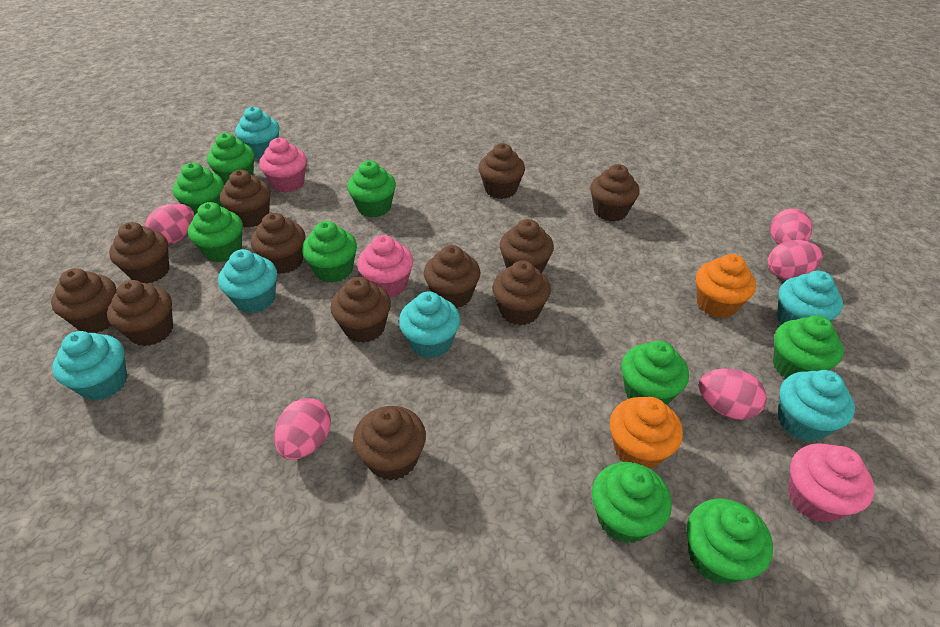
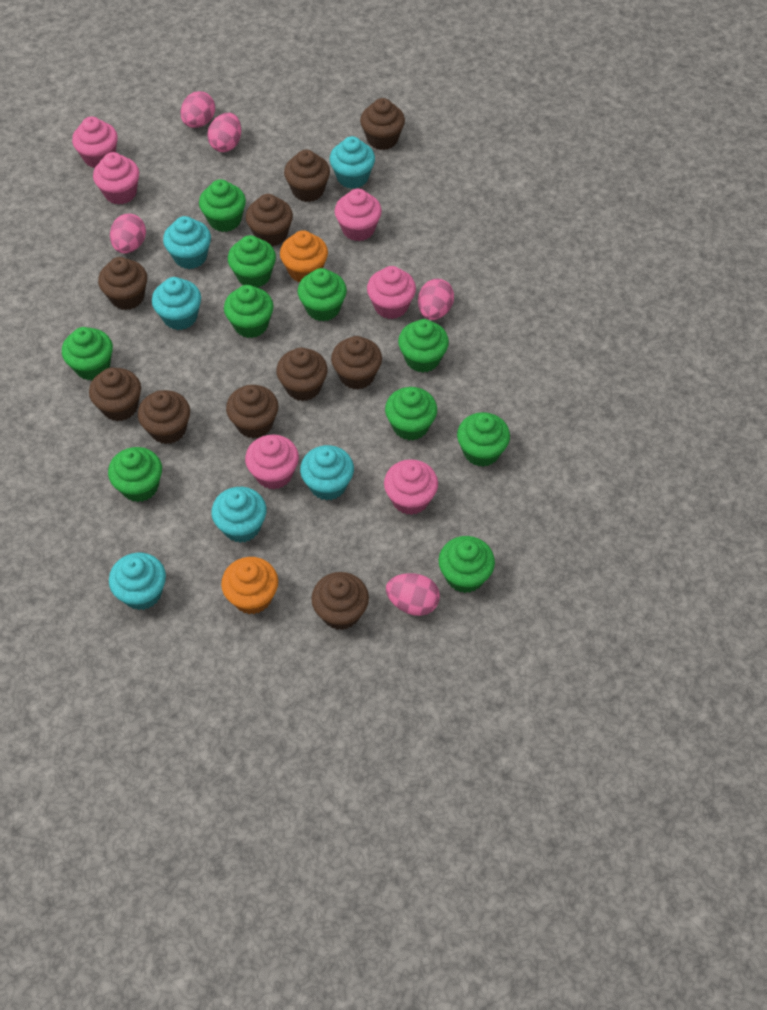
brown cupcake: 12 -> 10
green cupcake: 9 -> 10
pink cupcake: 3 -> 6

